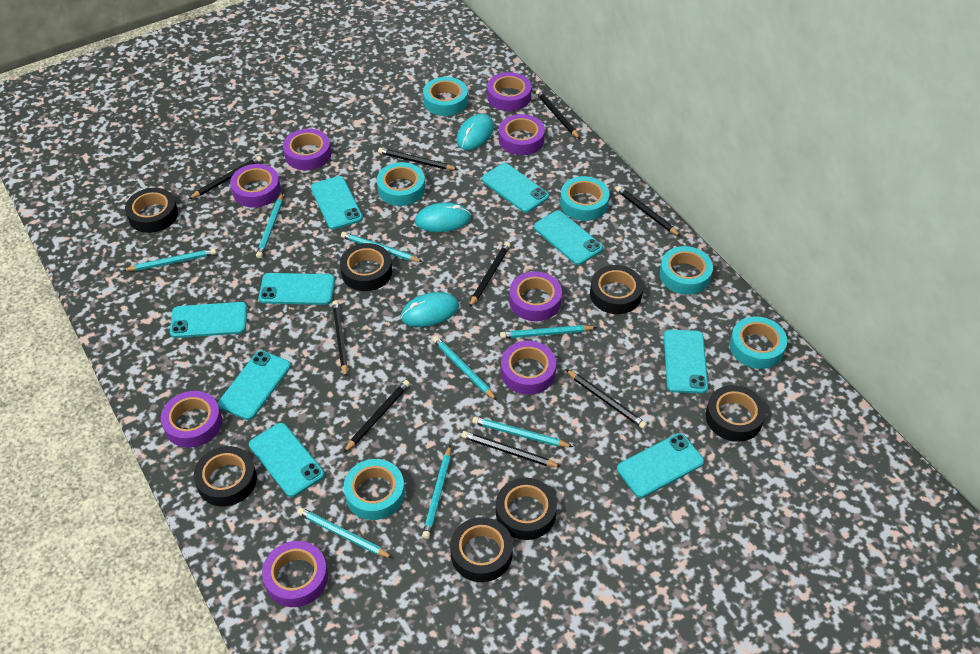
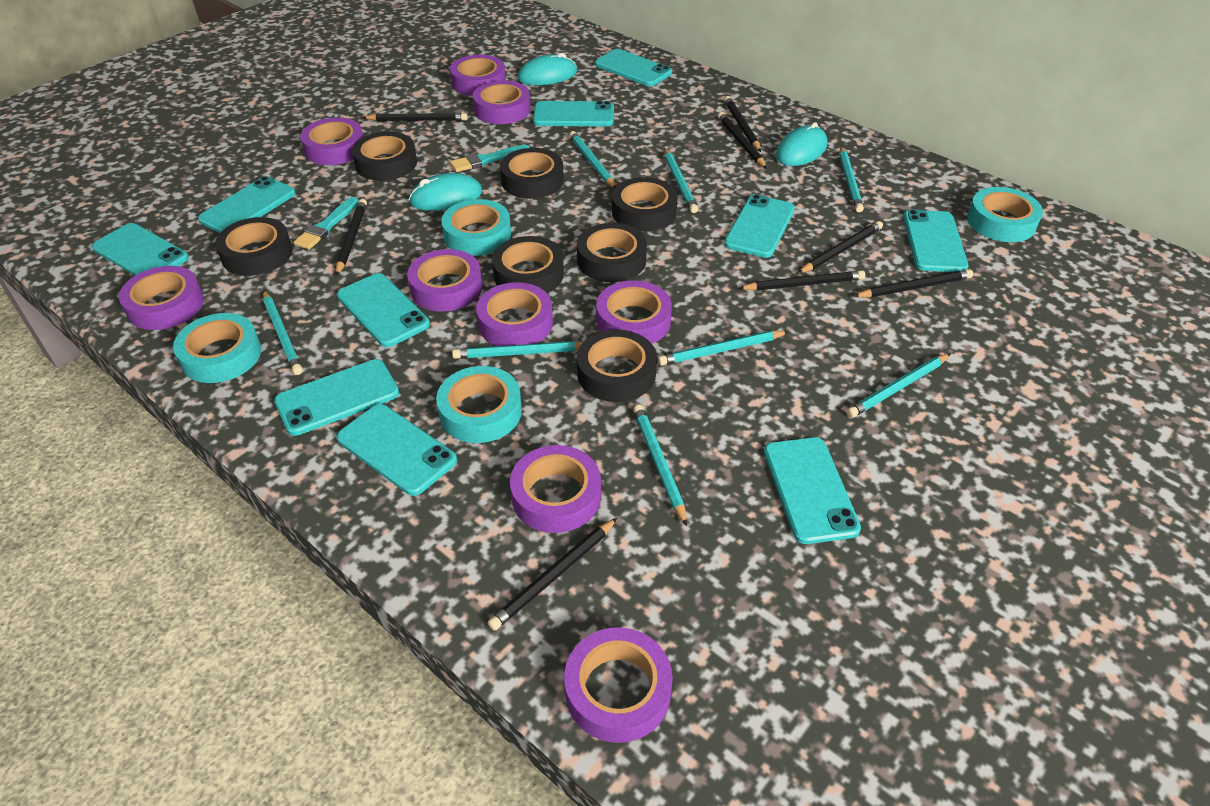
black pencil: 9 -> 8
purple tape: 8 -> 9
turquoise brush: 0 -> 2
turquoise phone: 9 -> 10
turquoise tape: 6 -> 4

